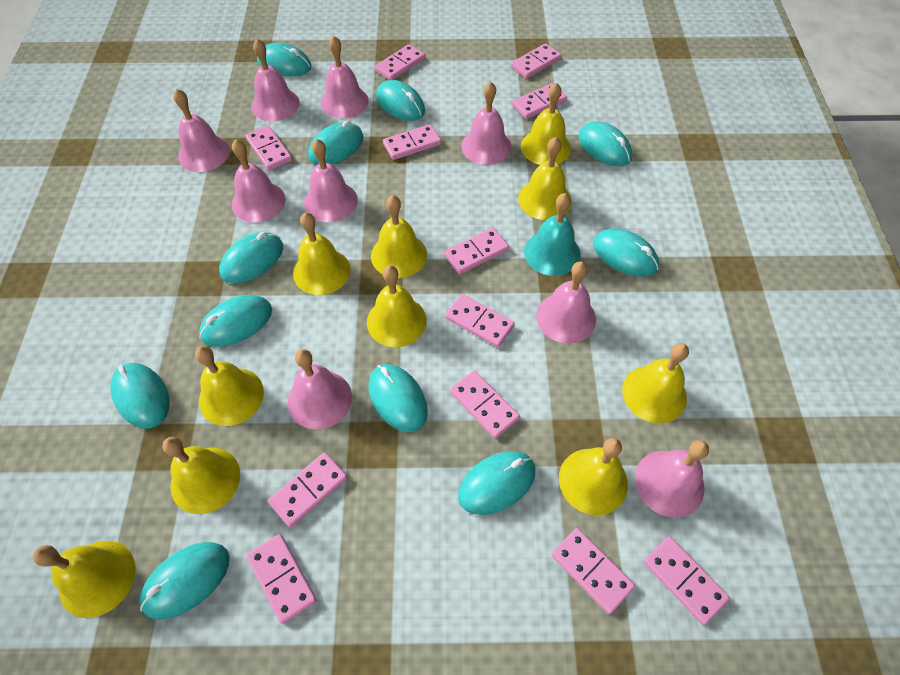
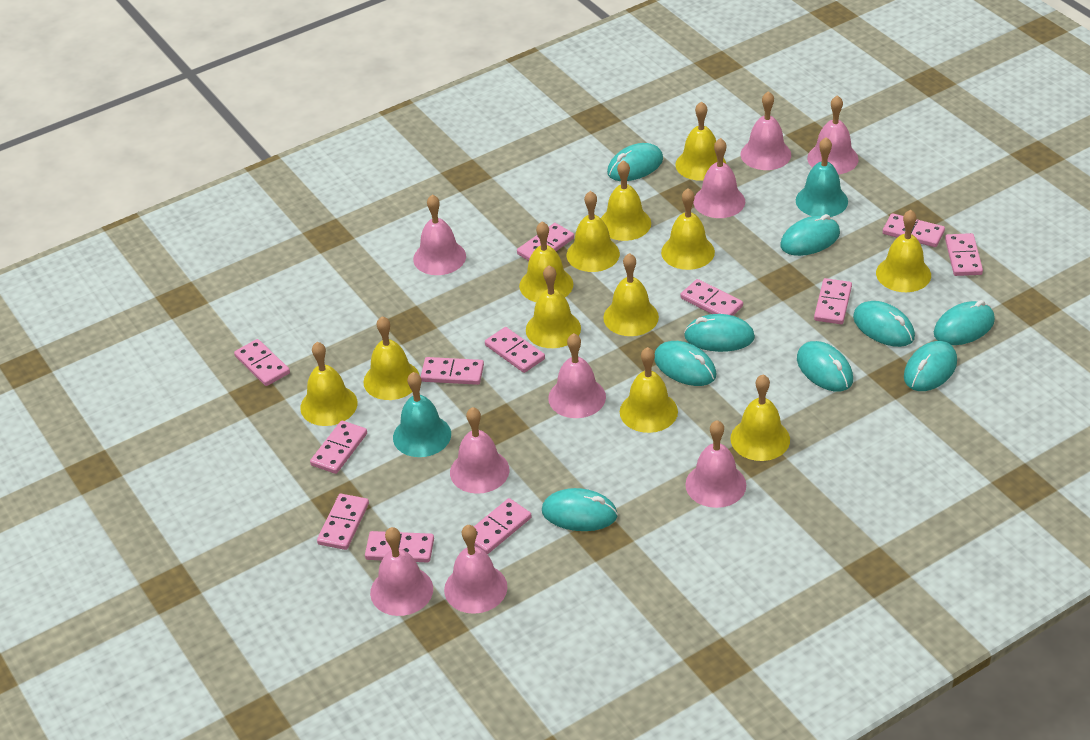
turquoise bell: 1 -> 2
turquoise mouse: 11 -> 9
yellow bell: 10 -> 12

